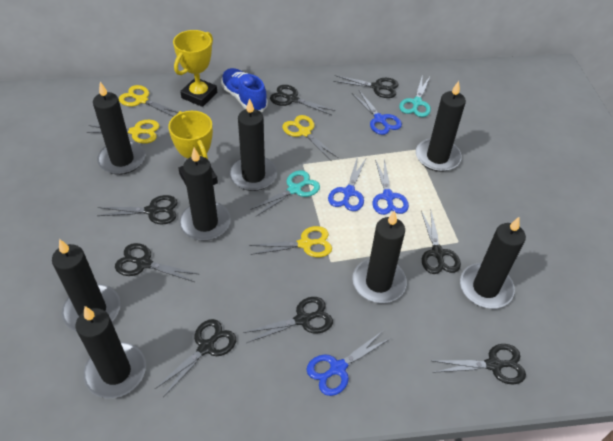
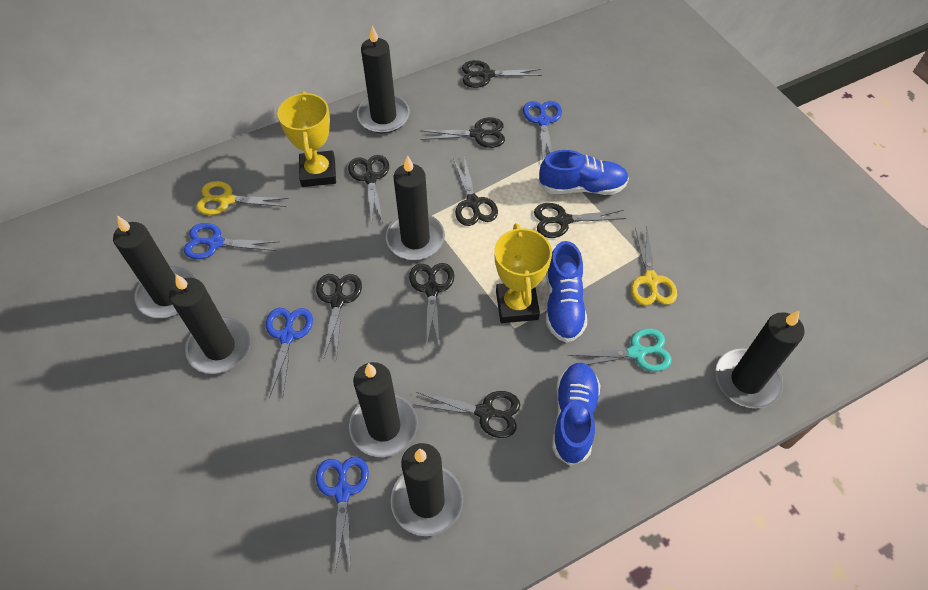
black candle: 8 -> 7
blue shoe: 1 -> 3
turquoise scissors: 2 -> 1
yellow scissors: 4 -> 2

